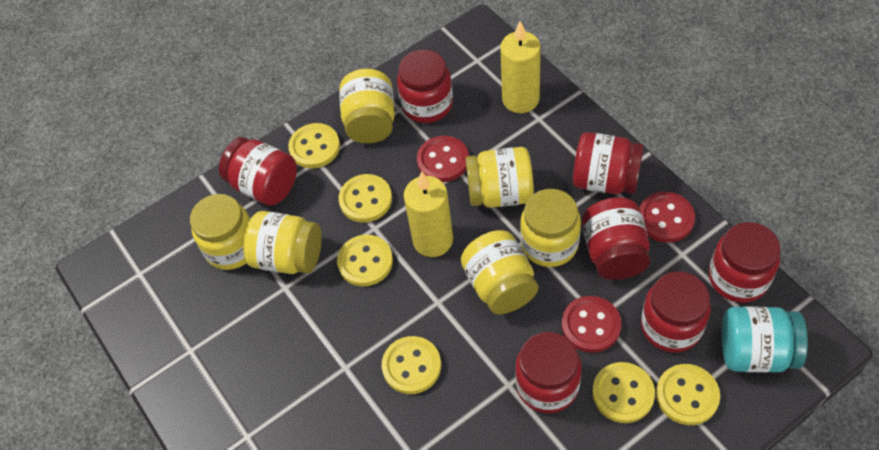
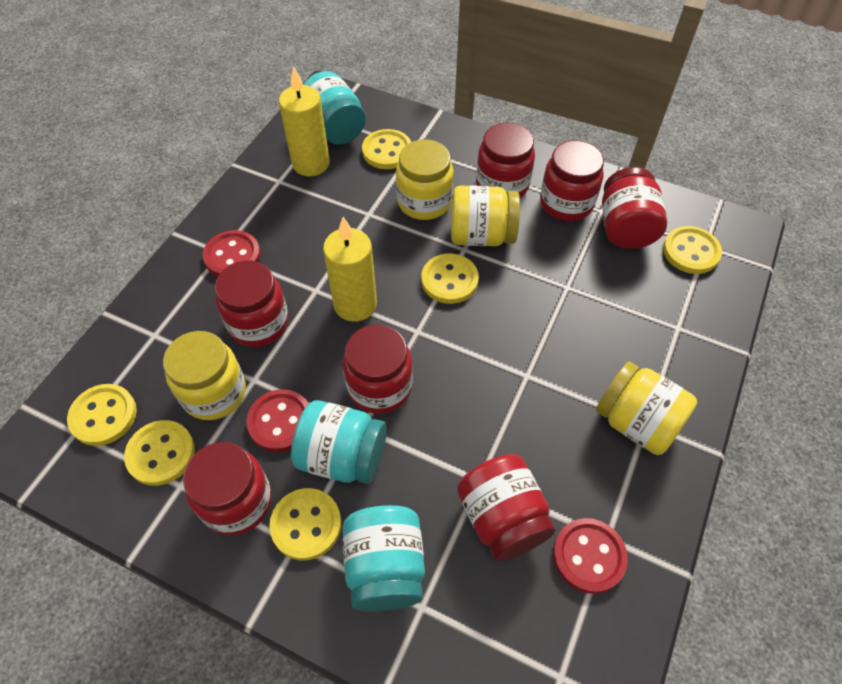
turquoise jar: 1 -> 3
yellow jar: 6 -> 4

